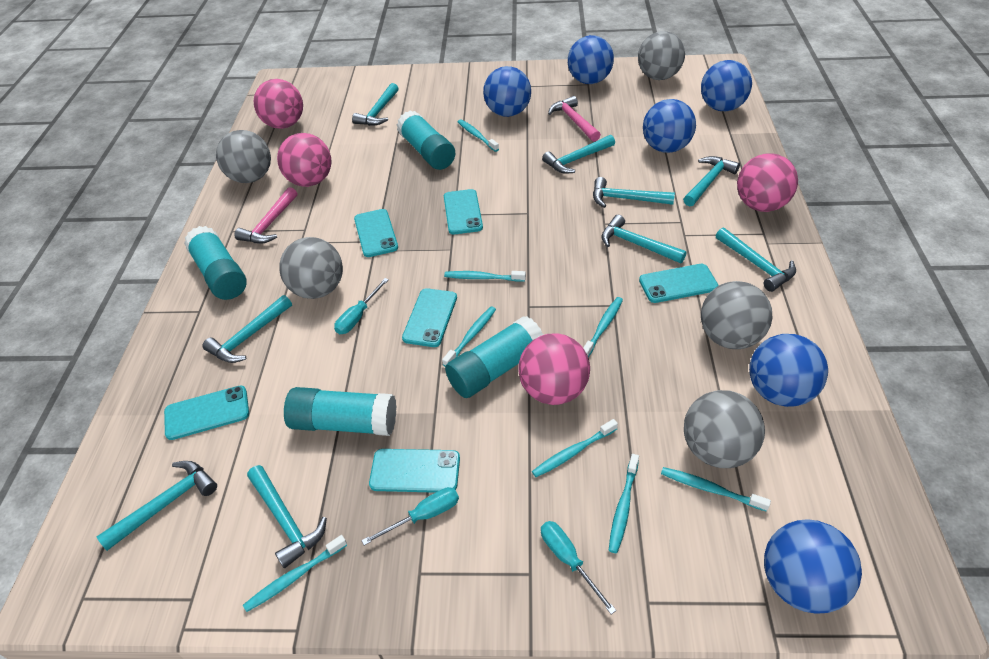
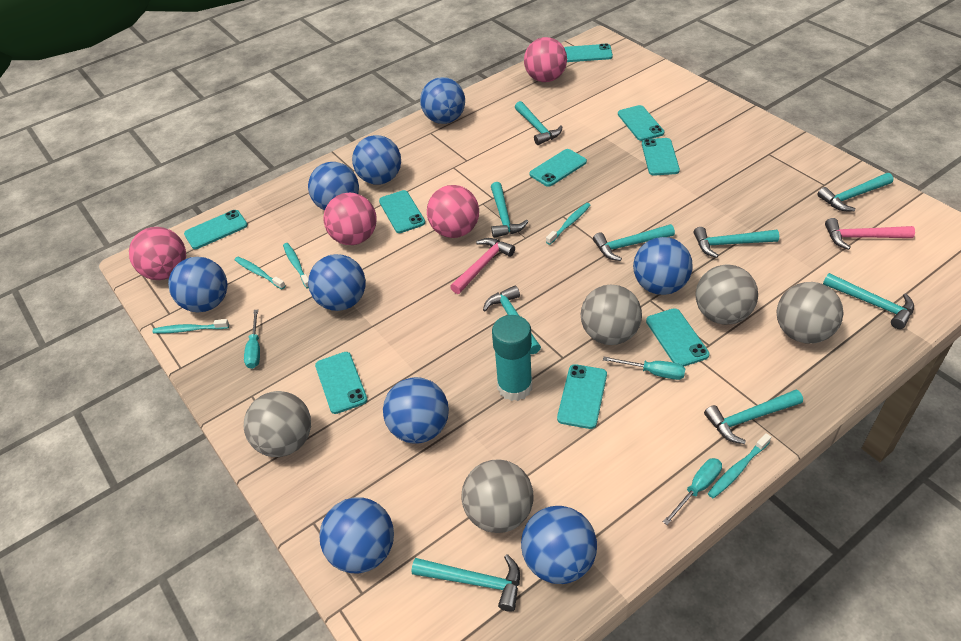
blue ball: 6 -> 9
turquoise glue stick: 4 -> 1
turquoise phone: 6 -> 9
turquoise toothbrush: 8 -> 5

